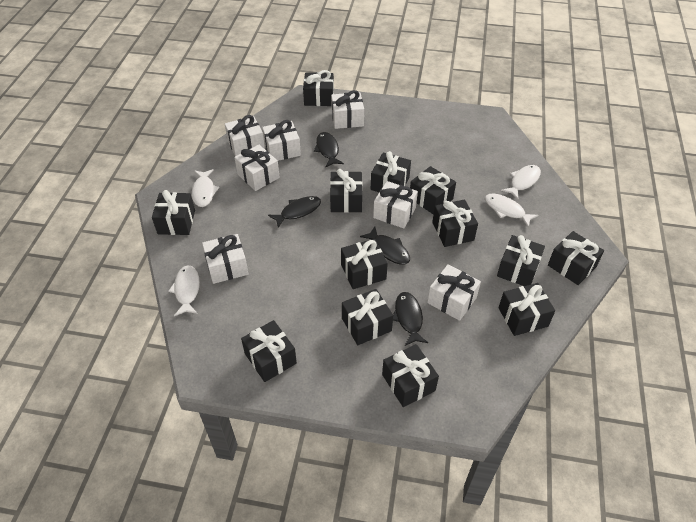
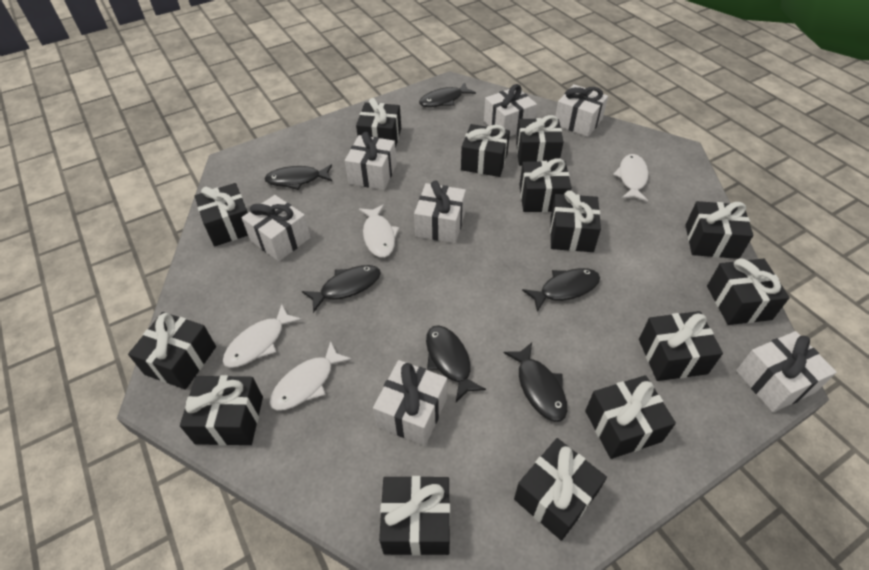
black fish: 4 -> 6
black gift: 13 -> 14

